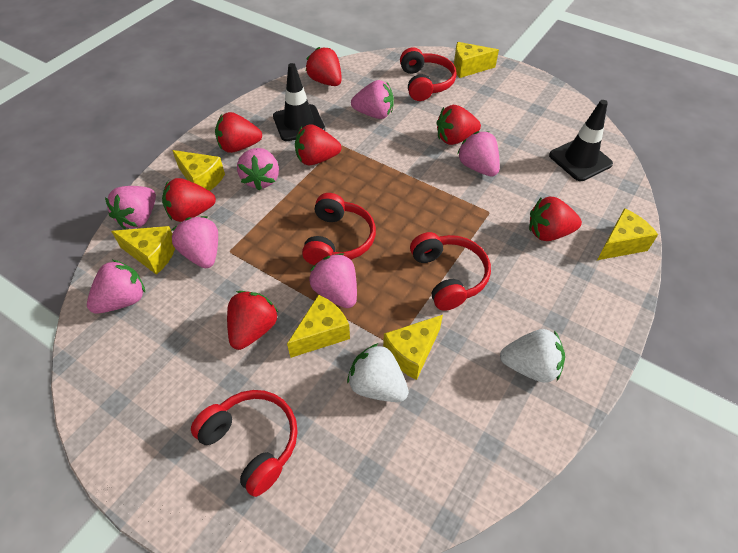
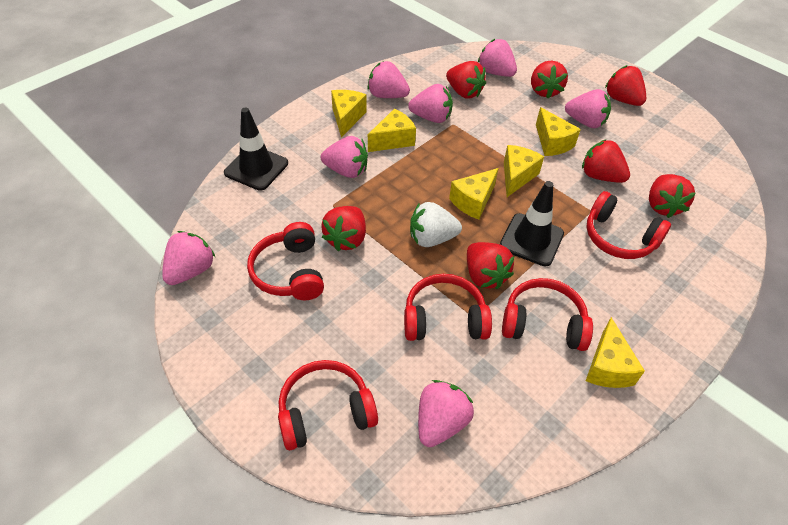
red headphones: 4 -> 5
white strawberry: 2 -> 1

